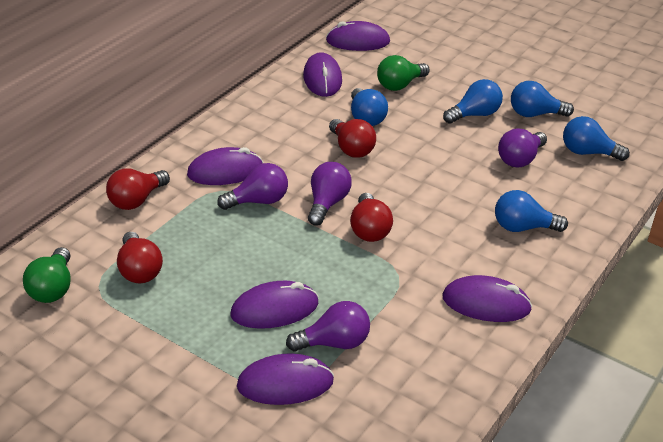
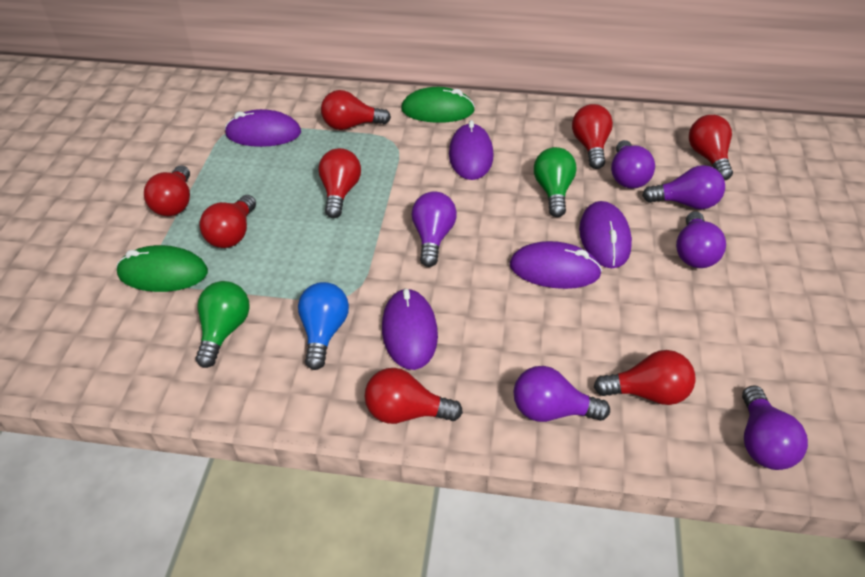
blue light bulb: 5 -> 1
green mouse: 0 -> 2
purple light bulb: 4 -> 6
purple mouse: 6 -> 5
red light bulb: 4 -> 8

